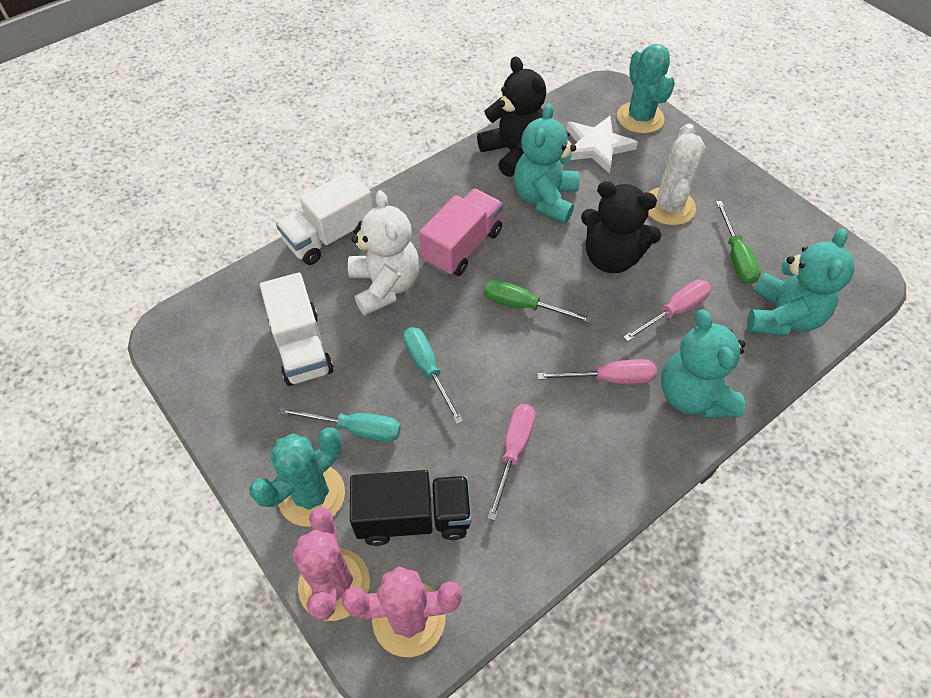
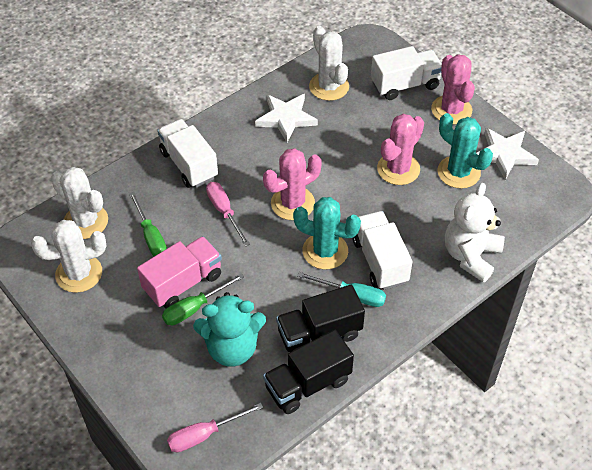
black teddy bear: 2 -> 0
black truck: 1 -> 2
pink cactus: 2 -> 3
pink screwdriver: 3 -> 2
turquoise screwdriver: 2 -> 1
turquoise teddy bear: 3 -> 1
white cactus: 1 -> 3
white star: 1 -> 2
white truck: 2 -> 3

